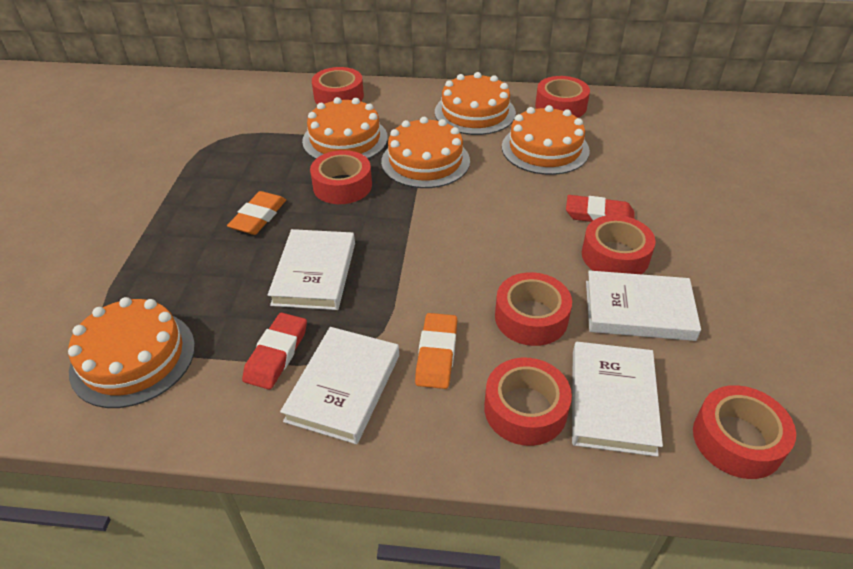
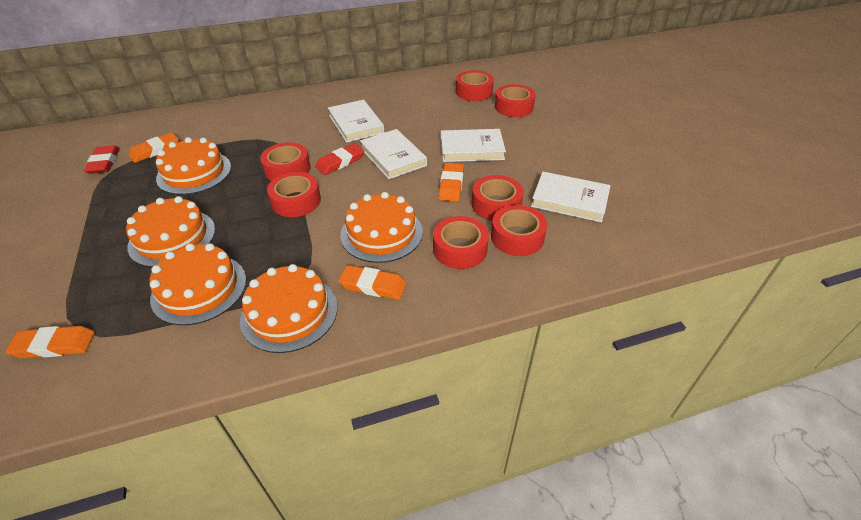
orange eraser: 2 -> 4

